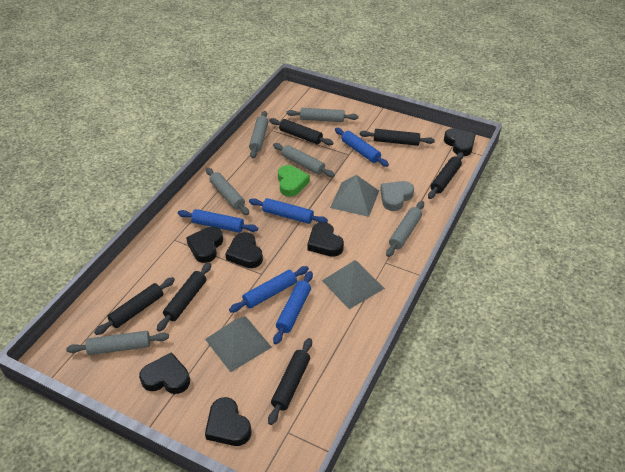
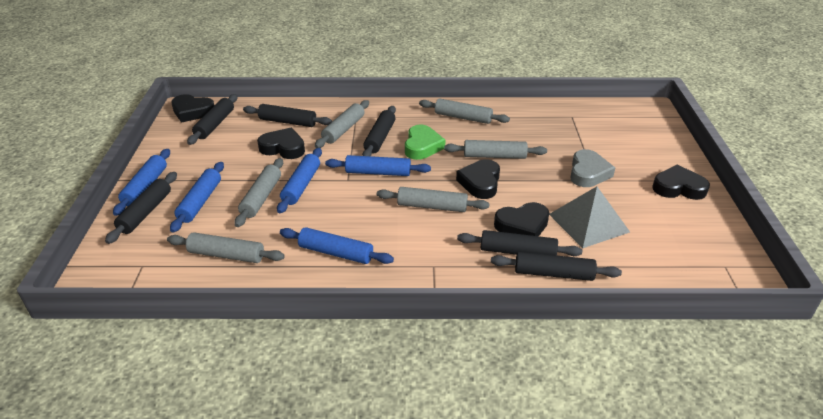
black heart: 6 -> 5
grey pyramid: 3 -> 1

